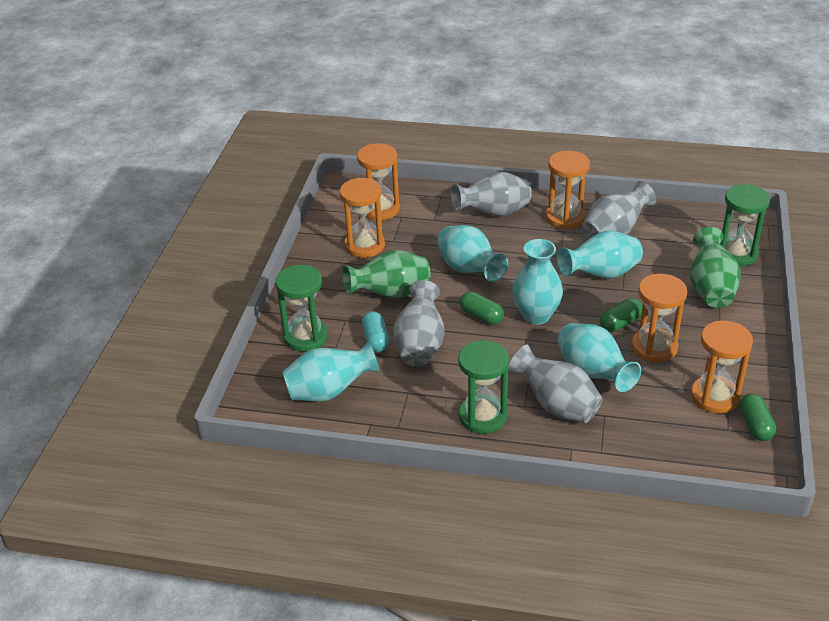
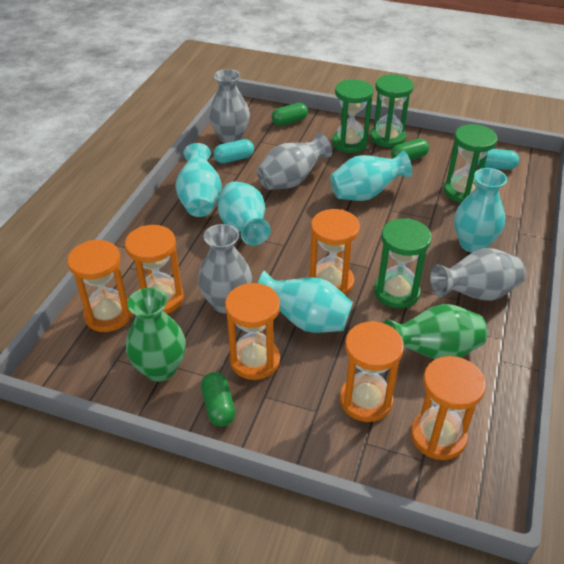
green hourglass: 3 -> 4
orange hourglass: 5 -> 6
turquoise capsule: 1 -> 2

